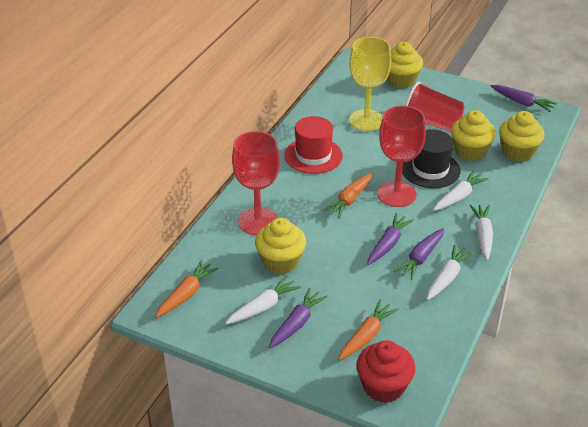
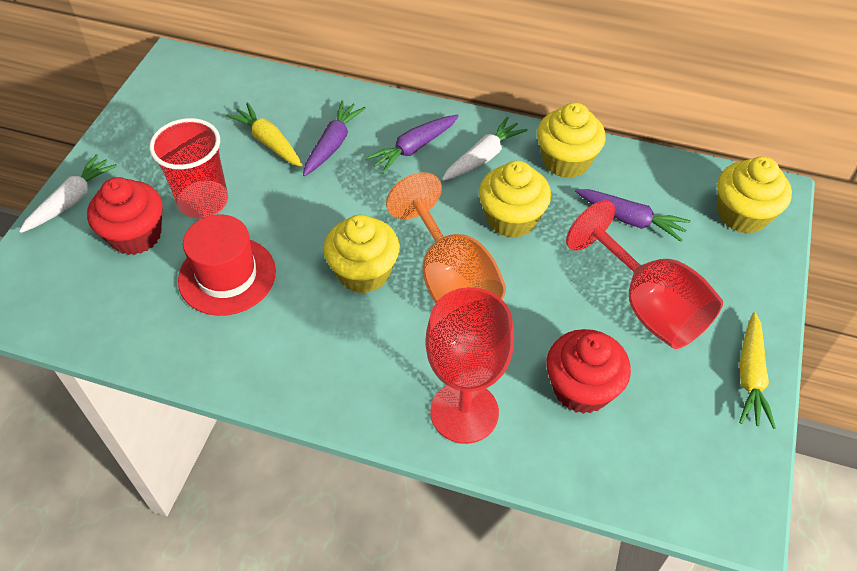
black hat: 1 -> 0
orange carrot: 3 -> 0
orange goblet: 0 -> 1
purple carrot: 4 -> 3
red cupcake: 1 -> 2
white carrot: 4 -> 2
yellow carrot: 0 -> 2
yellow goblet: 1 -> 0

